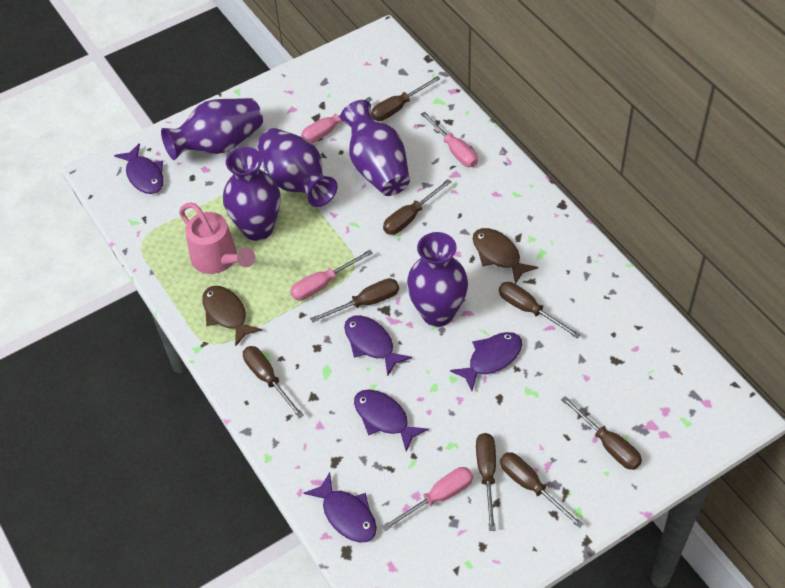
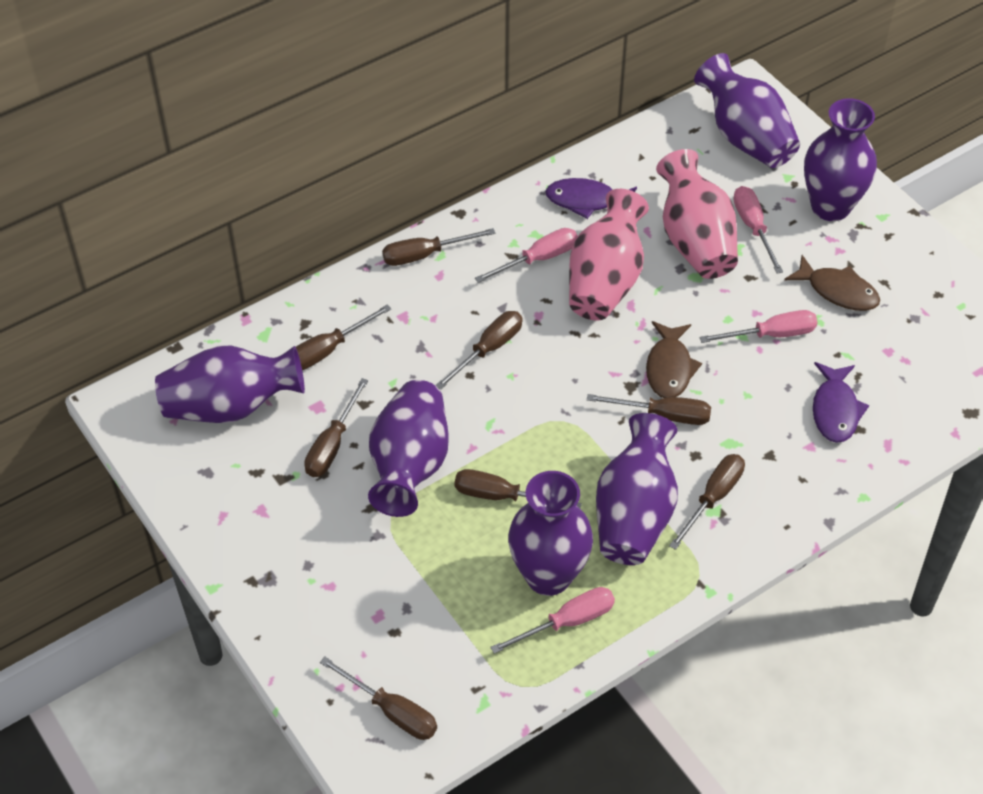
pink vase: 0 -> 2
pink watering can: 1 -> 0
purple fish: 5 -> 2
purple vase: 5 -> 6

